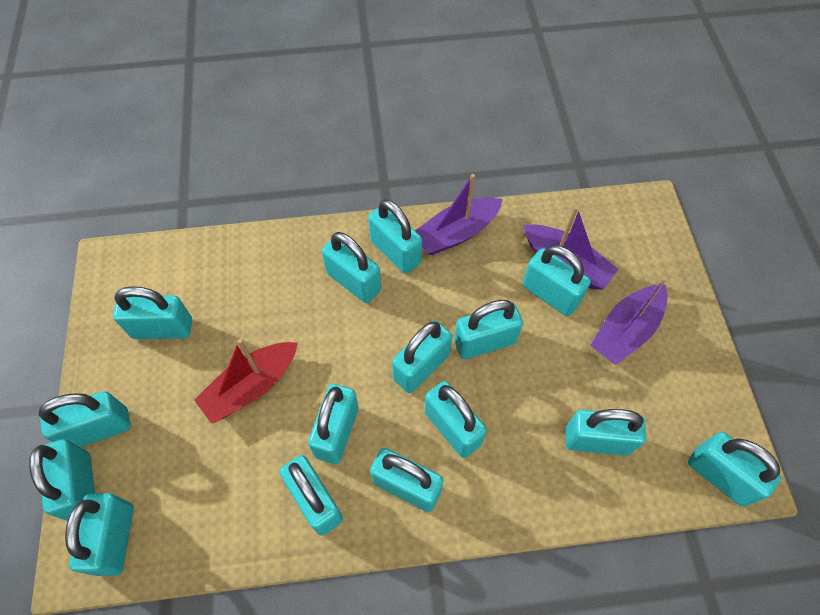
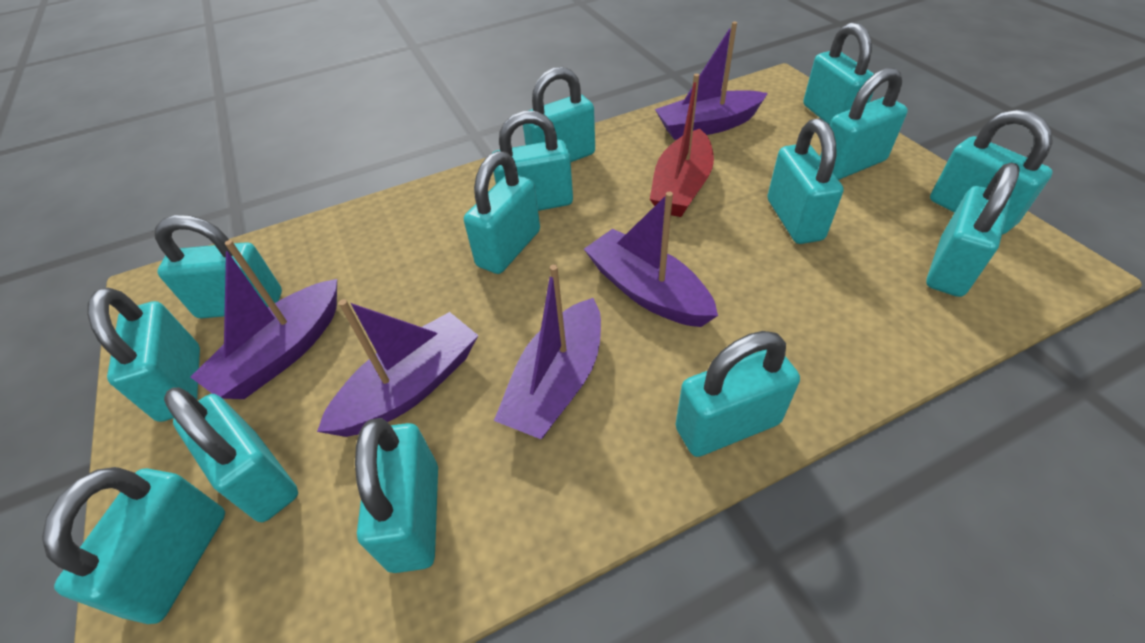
purple boat: 3 -> 5
turquoise padlock: 15 -> 14

